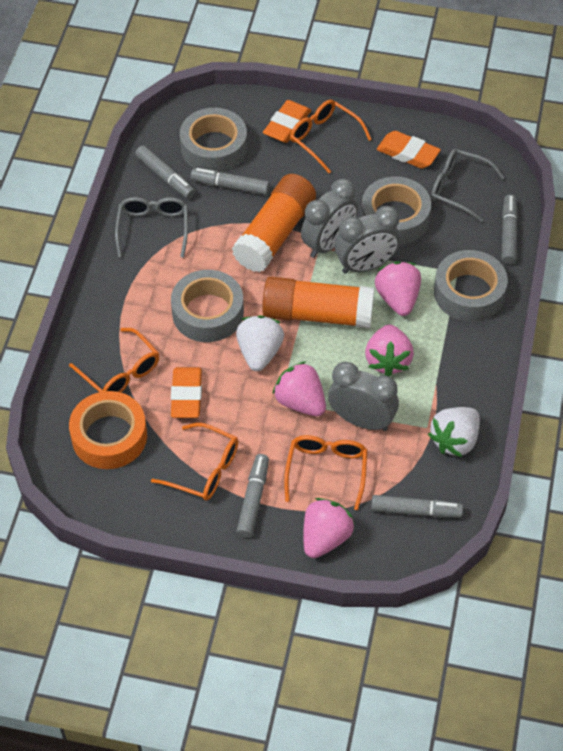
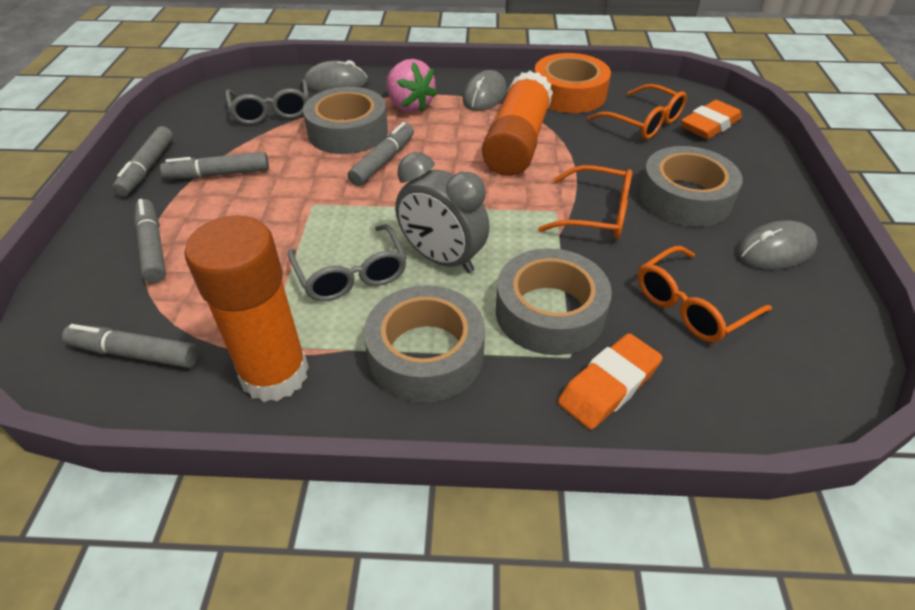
grey clock: 3 -> 1
grey mouse: 0 -> 3
orange eraser: 3 -> 2
orange glasses: 4 -> 3
pink strawberry: 4 -> 1
white strawberry: 2 -> 0

